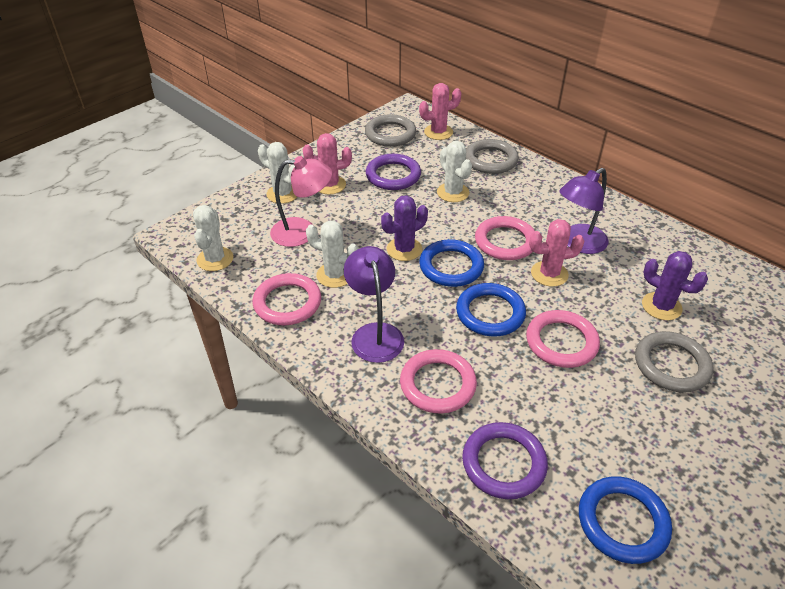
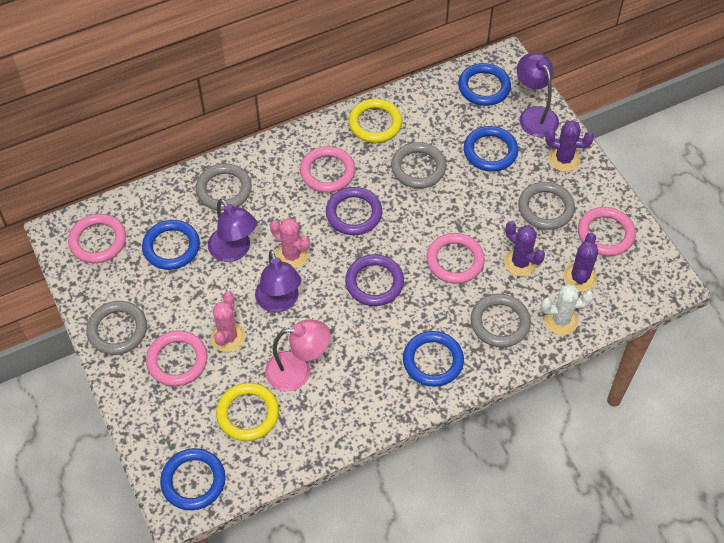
blue ring: 3 -> 5
grey ring: 3 -> 5
pink cactus: 3 -> 2
pink ring: 4 -> 5
purple cactus: 2 -> 3
purple lamp: 2 -> 3
white cactus: 4 -> 1
yellow ring: 0 -> 2

